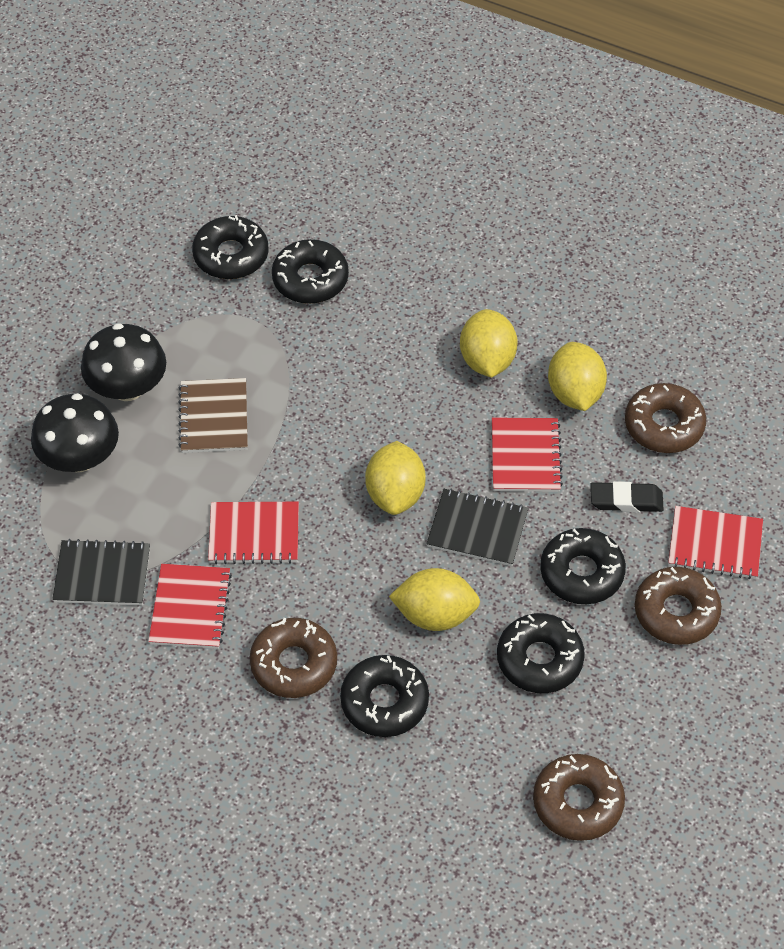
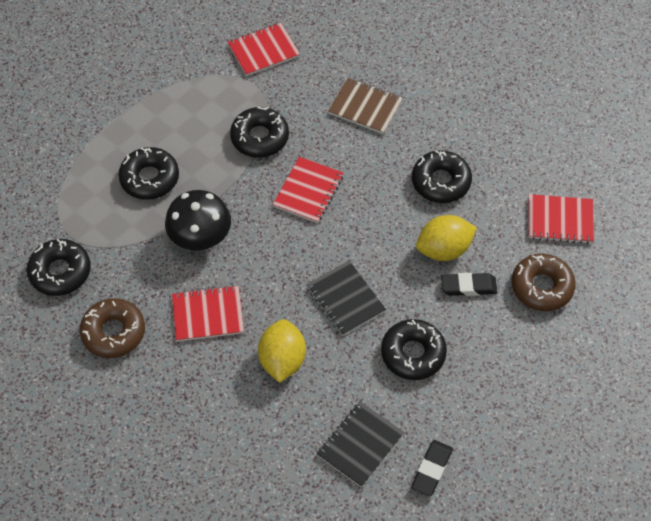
black eraser: 1 -> 2
black mushroom: 2 -> 1
brown donut: 4 -> 2
yellow lemon: 4 -> 2

